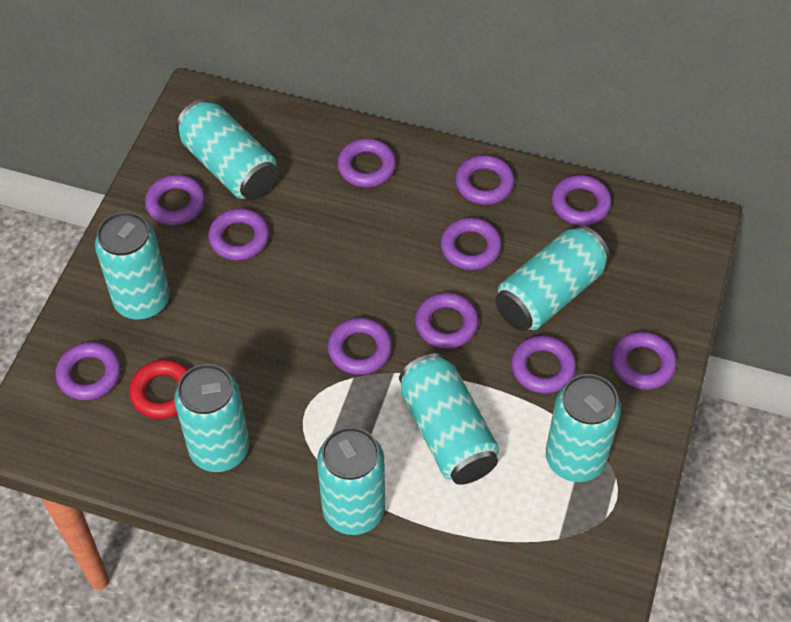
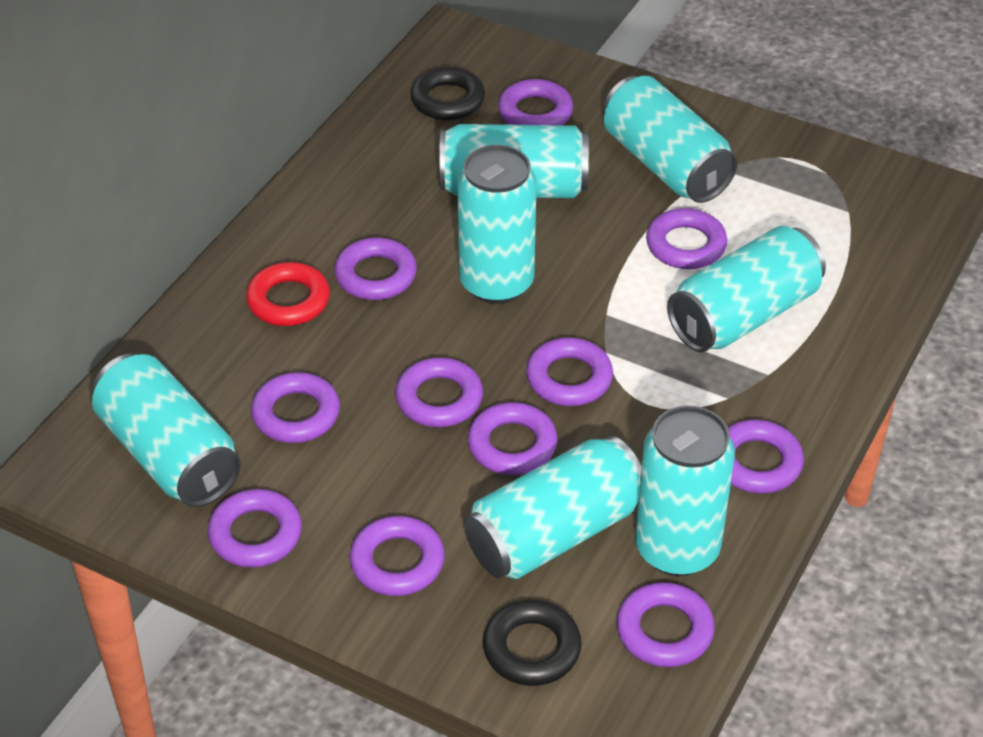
black ring: 0 -> 2

